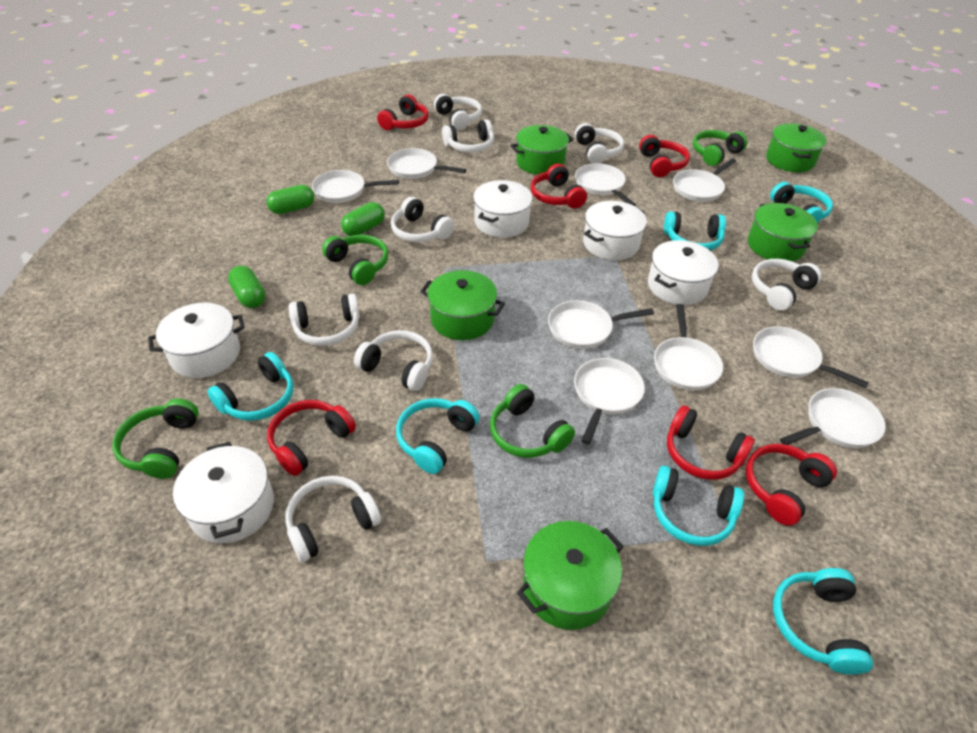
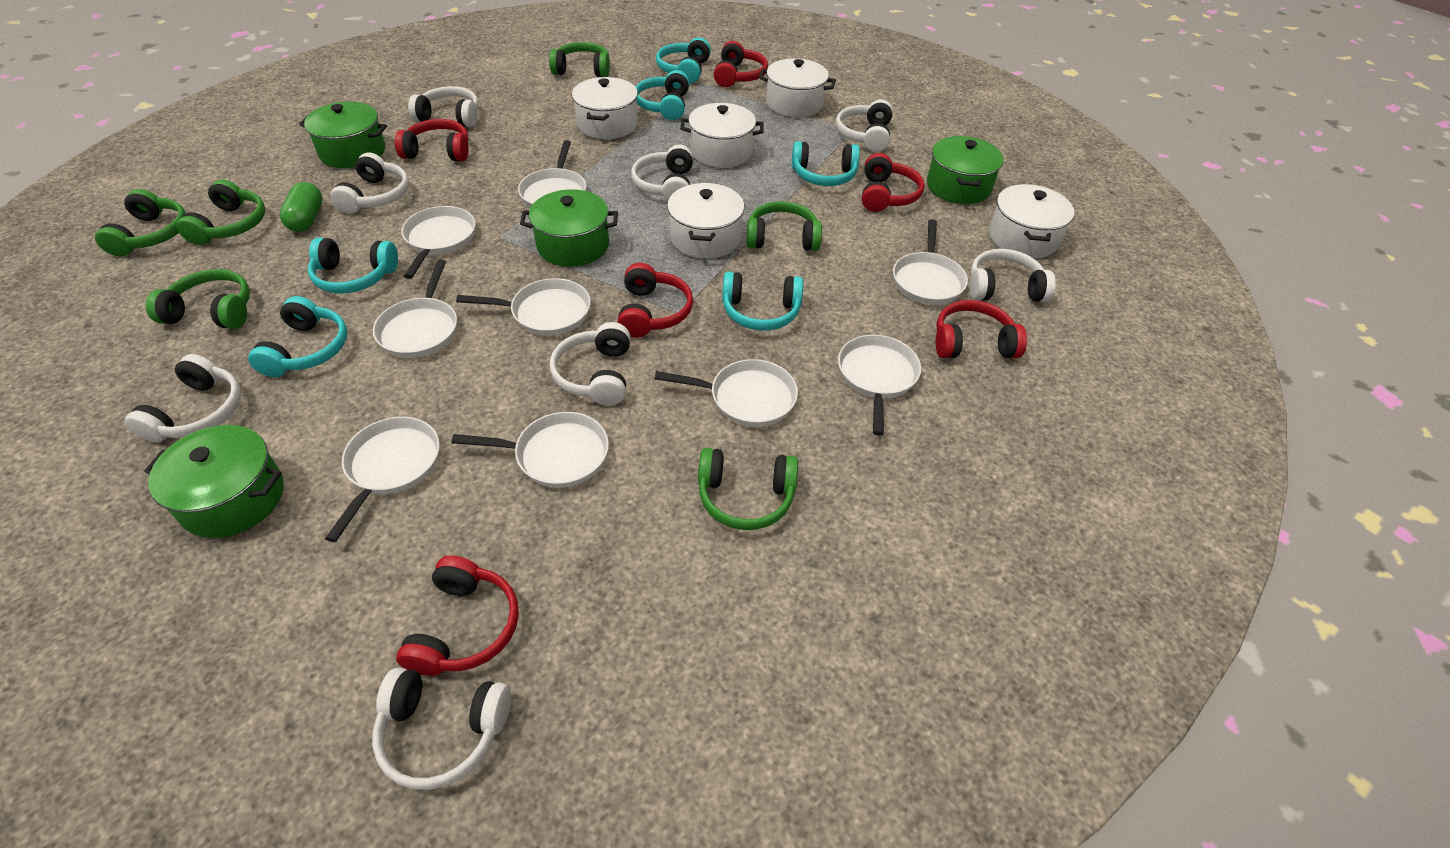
green capsule: 3 -> 1
green headphones: 4 -> 6
green pot: 5 -> 4

